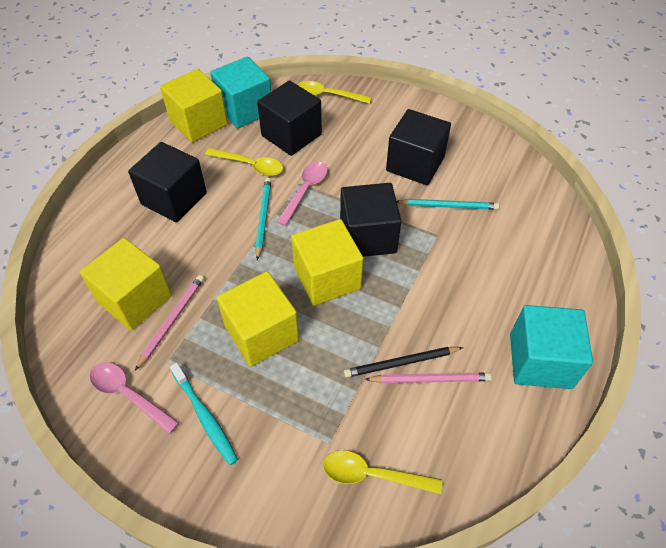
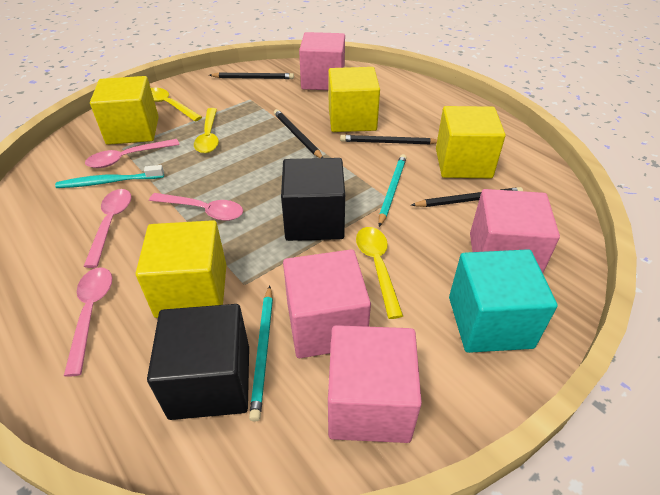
black cube: 4 -> 2
black pencil: 1 -> 4
pink cube: 0 -> 4
pink pencil: 2 -> 0
pink spoon: 2 -> 4
turquoise cube: 2 -> 1

